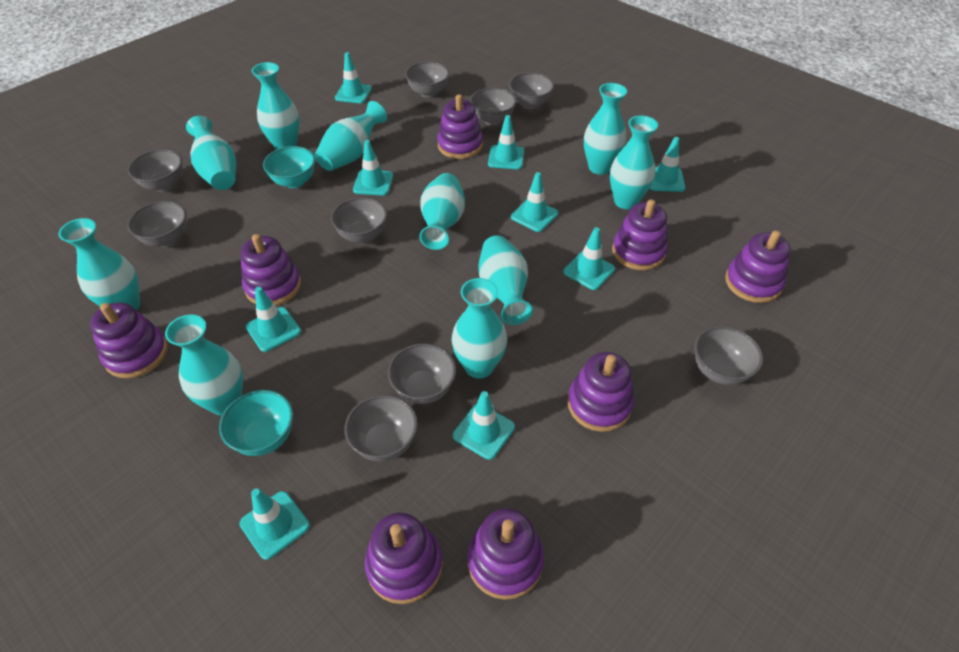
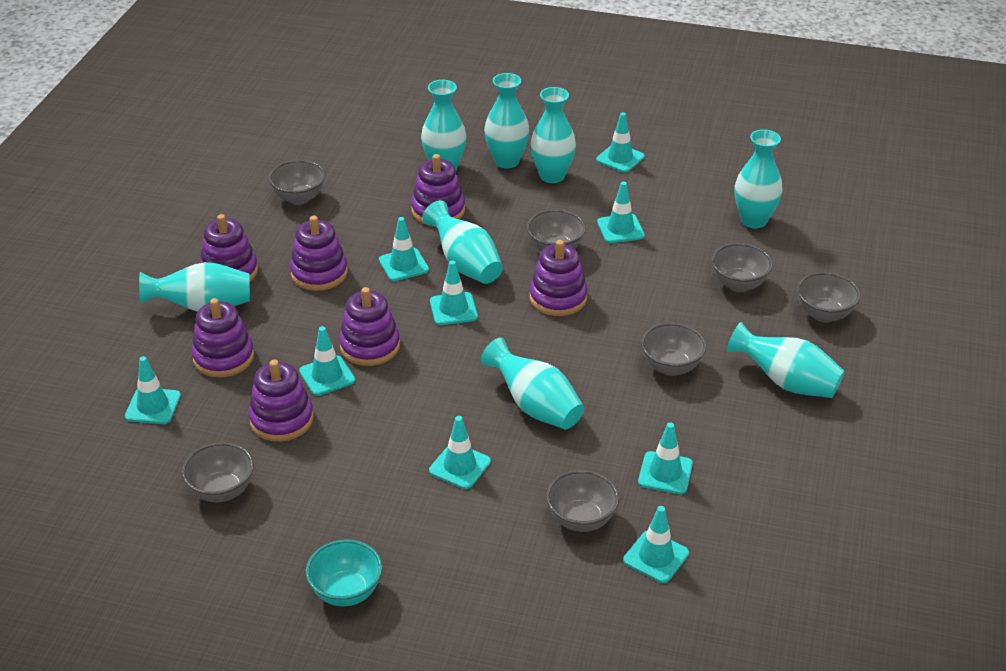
grey bowl: 9 -> 7
purple stacking toy: 8 -> 7
turquoise bowl: 2 -> 1
turquoise vase: 10 -> 8

